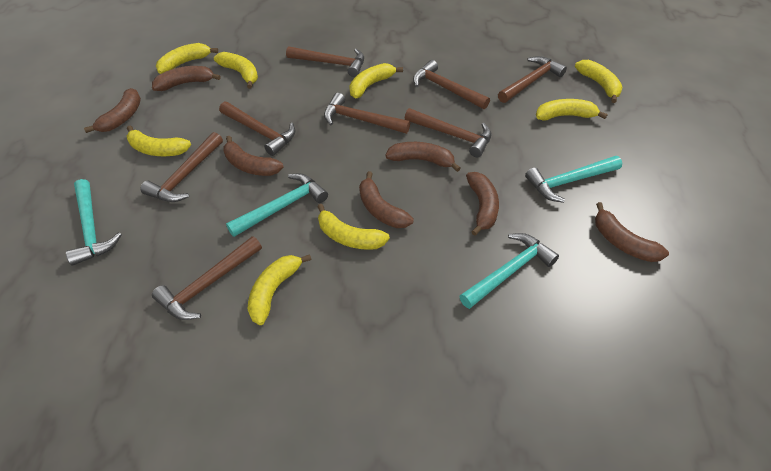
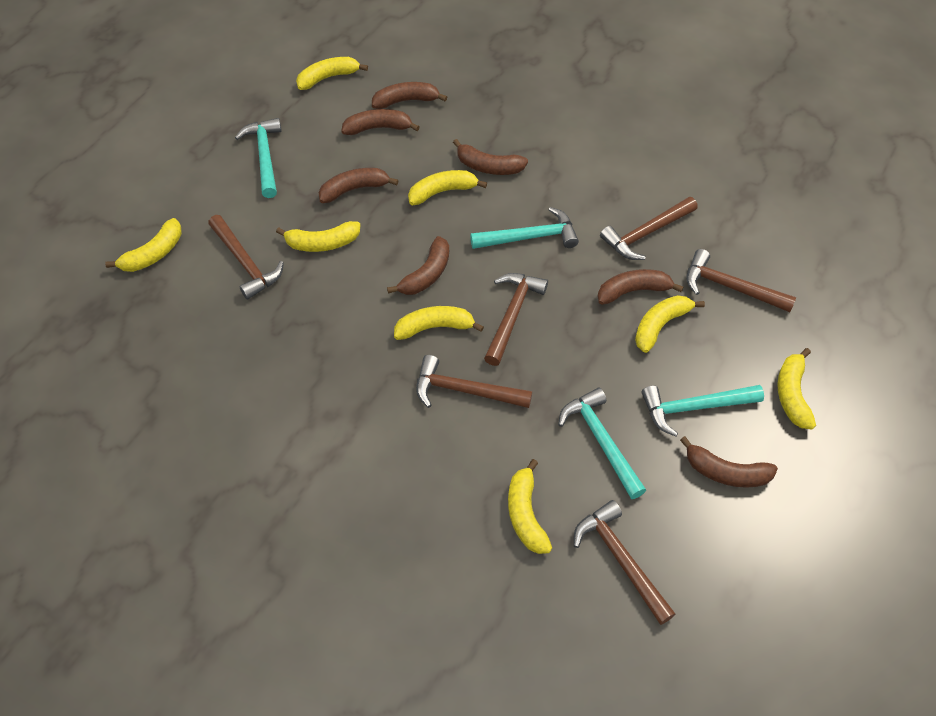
brown hammer: 8 -> 6

